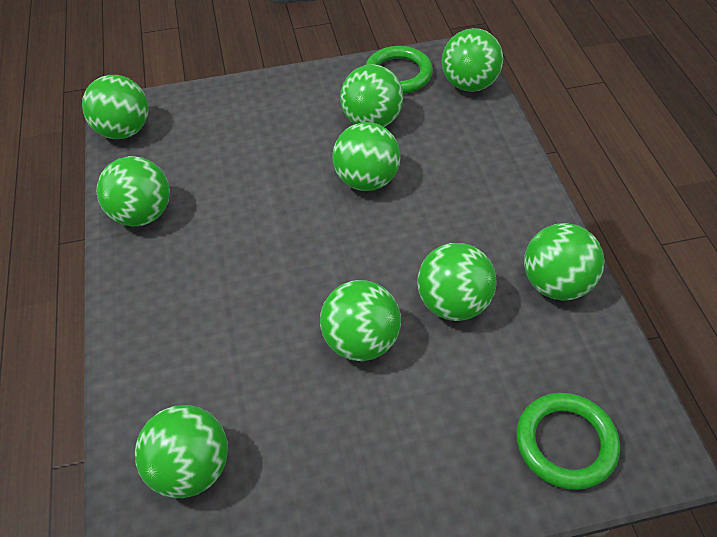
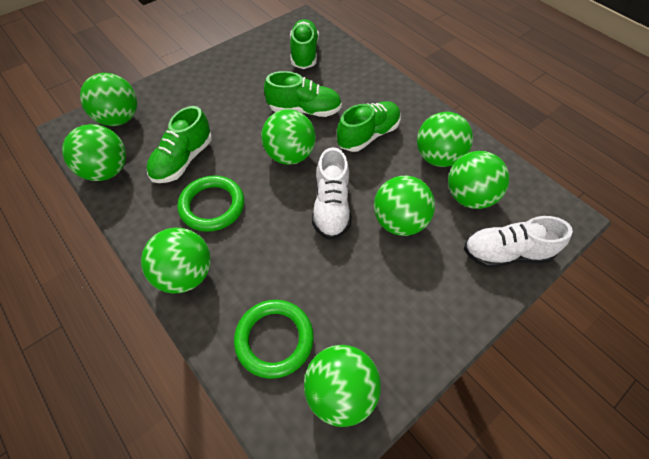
green ball: 9 -> 8
green shoe: 0 -> 4
white shoe: 0 -> 2

